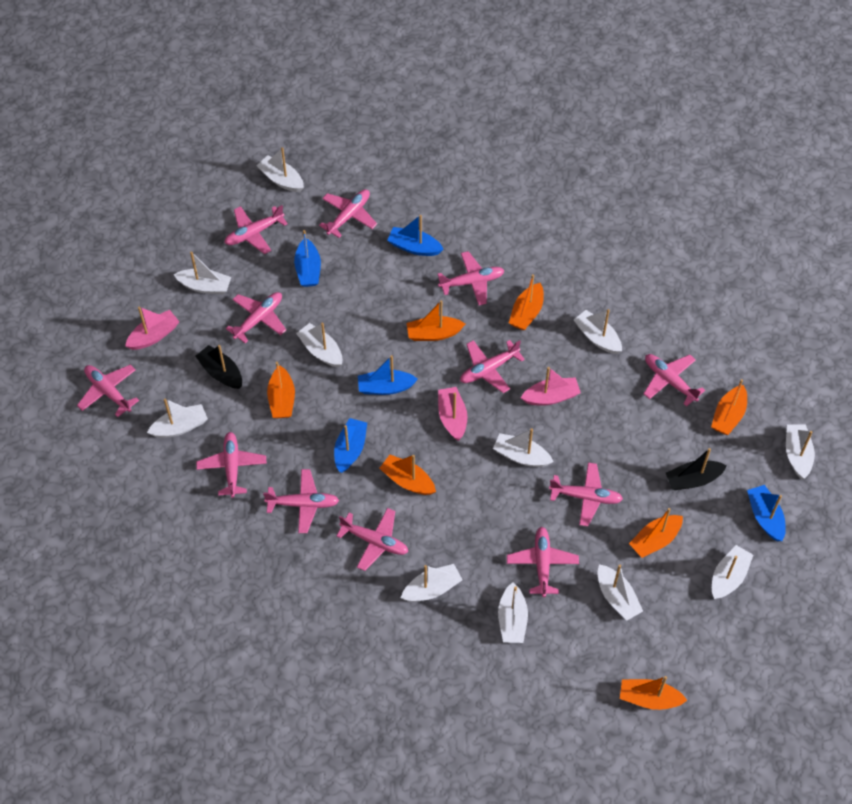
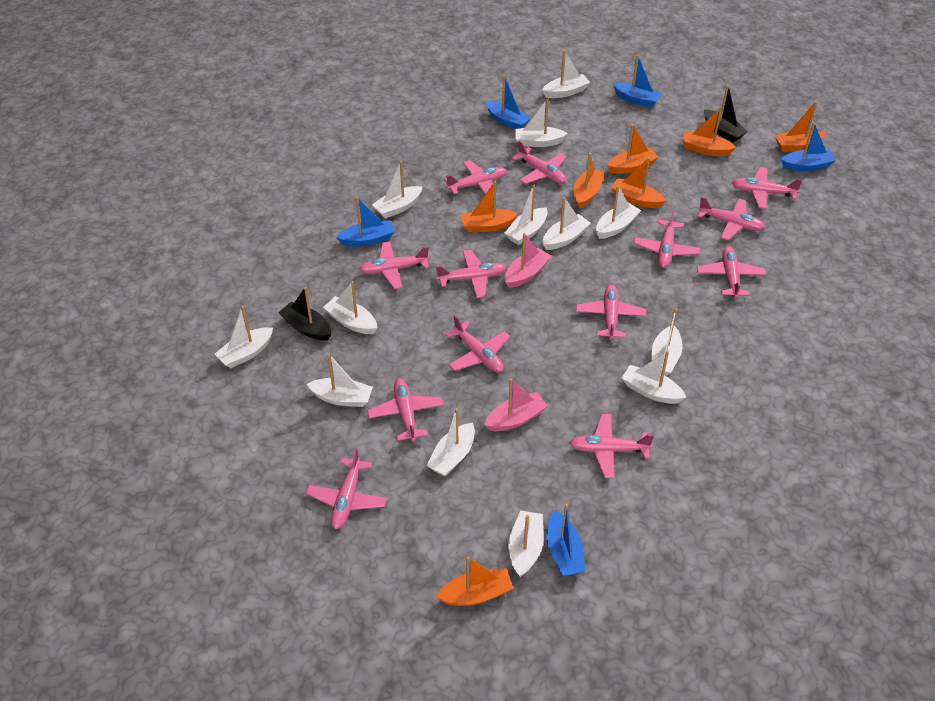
pink boat: 3 -> 2
pink plane: 12 -> 13
white boat: 11 -> 13

